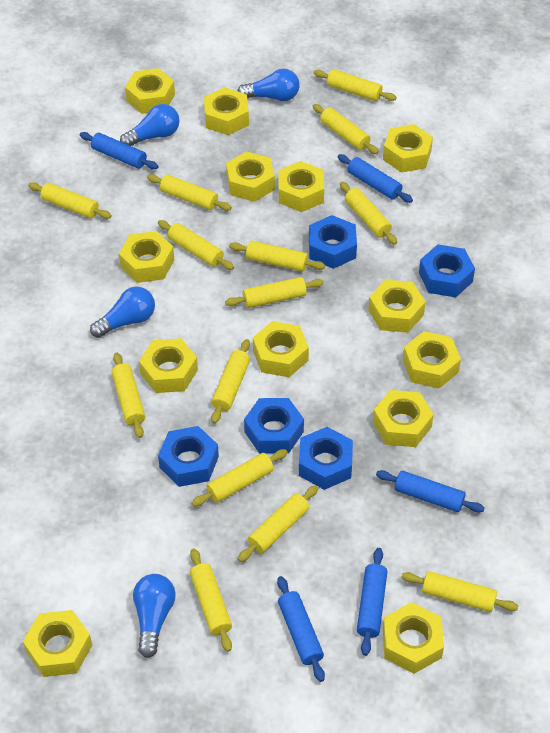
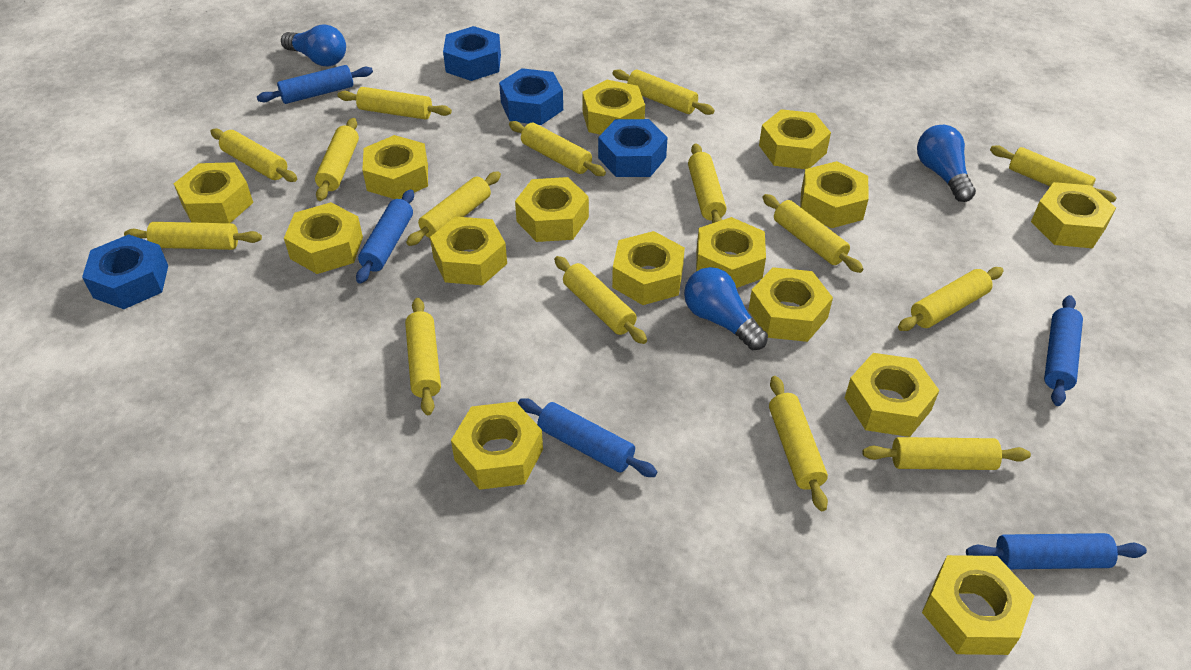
blue light bulb: 4 -> 3
blue nut: 5 -> 4
yellow nut: 13 -> 15
yellow rolling pin: 14 -> 15

